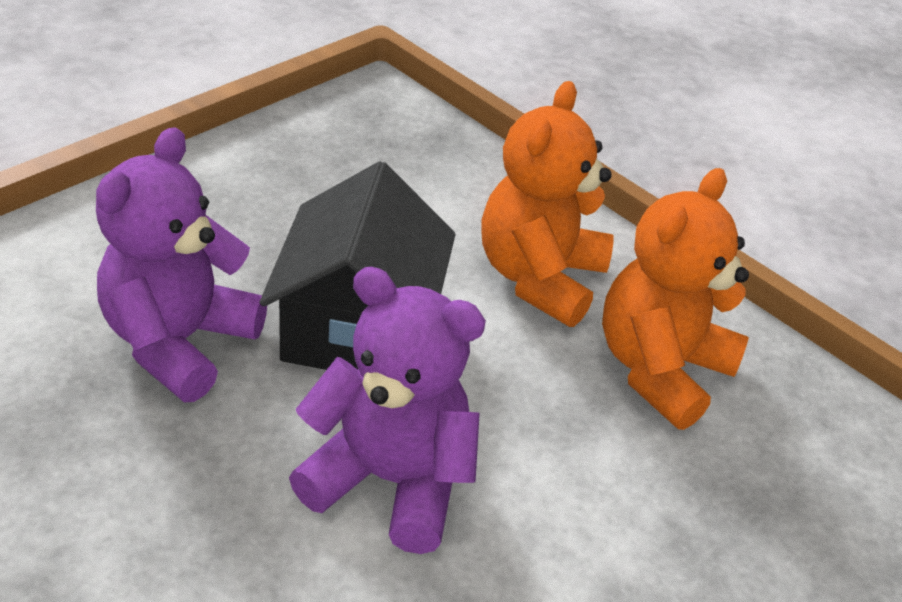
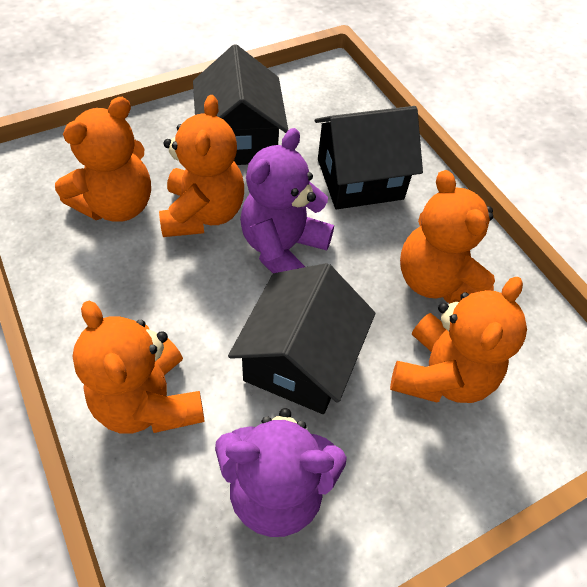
black house: 1 -> 3
orange teddy bear: 2 -> 5

